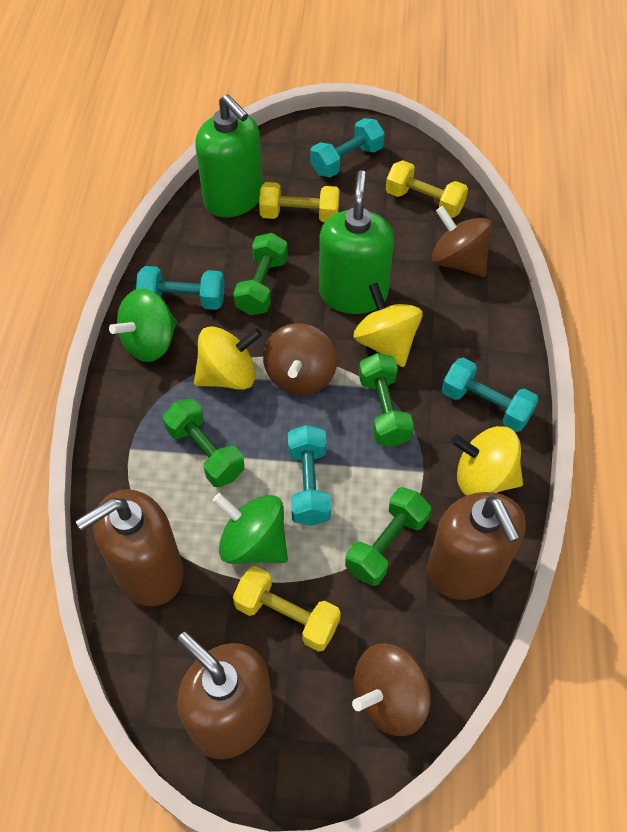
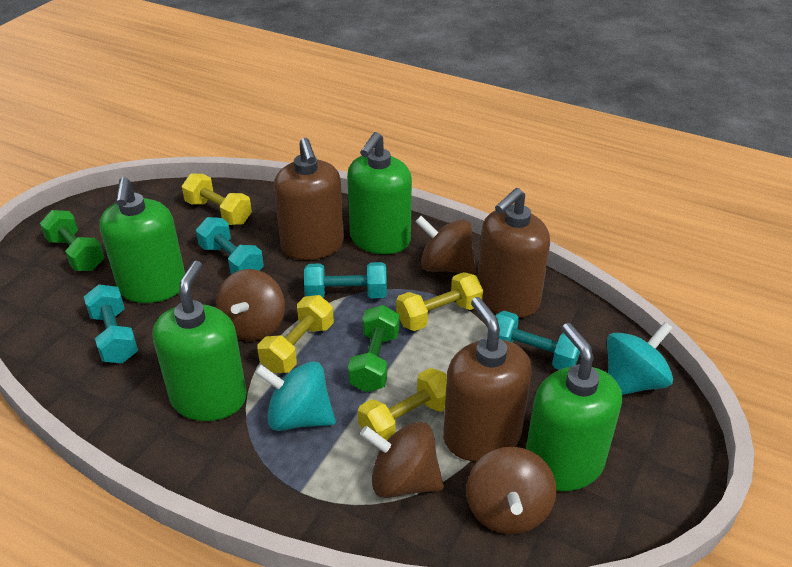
brown spinning top: 3 -> 4
green dumbbell: 4 -> 2
green soap dispenser: 2 -> 4
green spinning top: 2 -> 0
turquoise spinning top: 0 -> 2
yellow dumbbell: 3 -> 4
yellow spinning top: 3 -> 0

